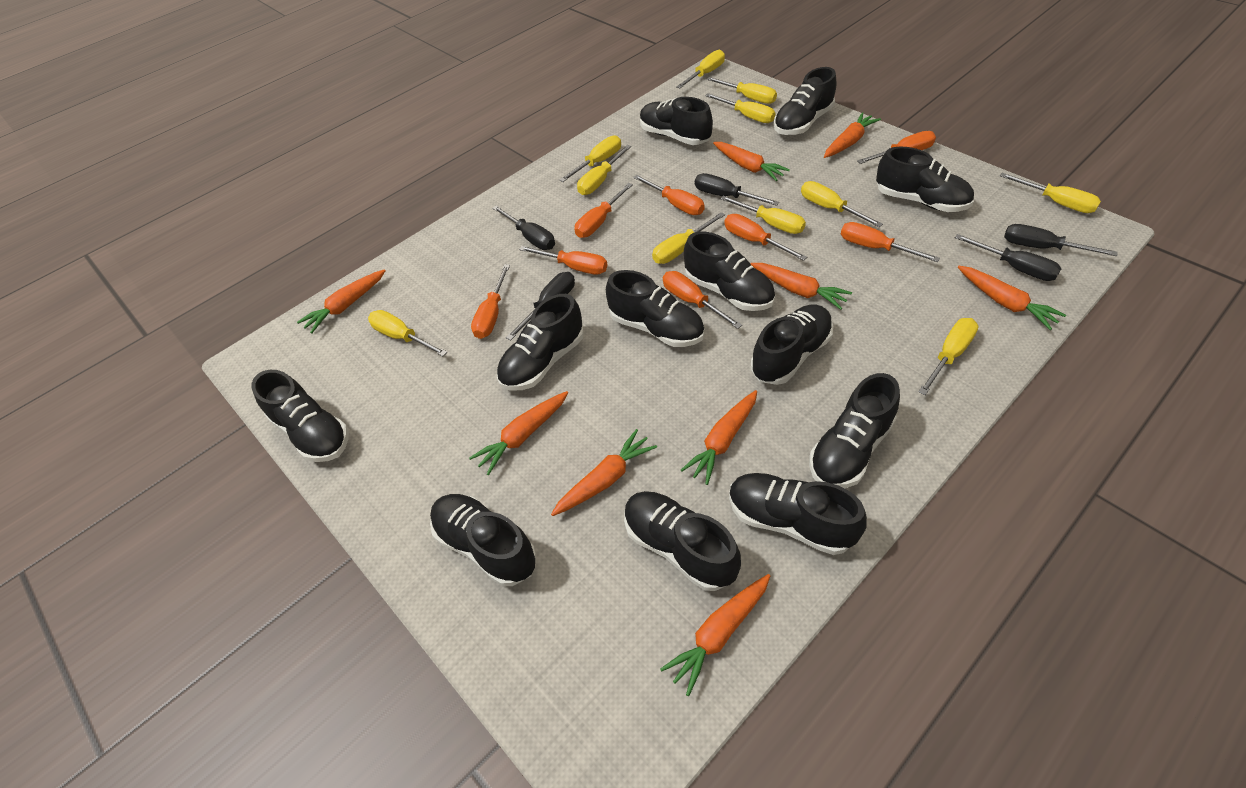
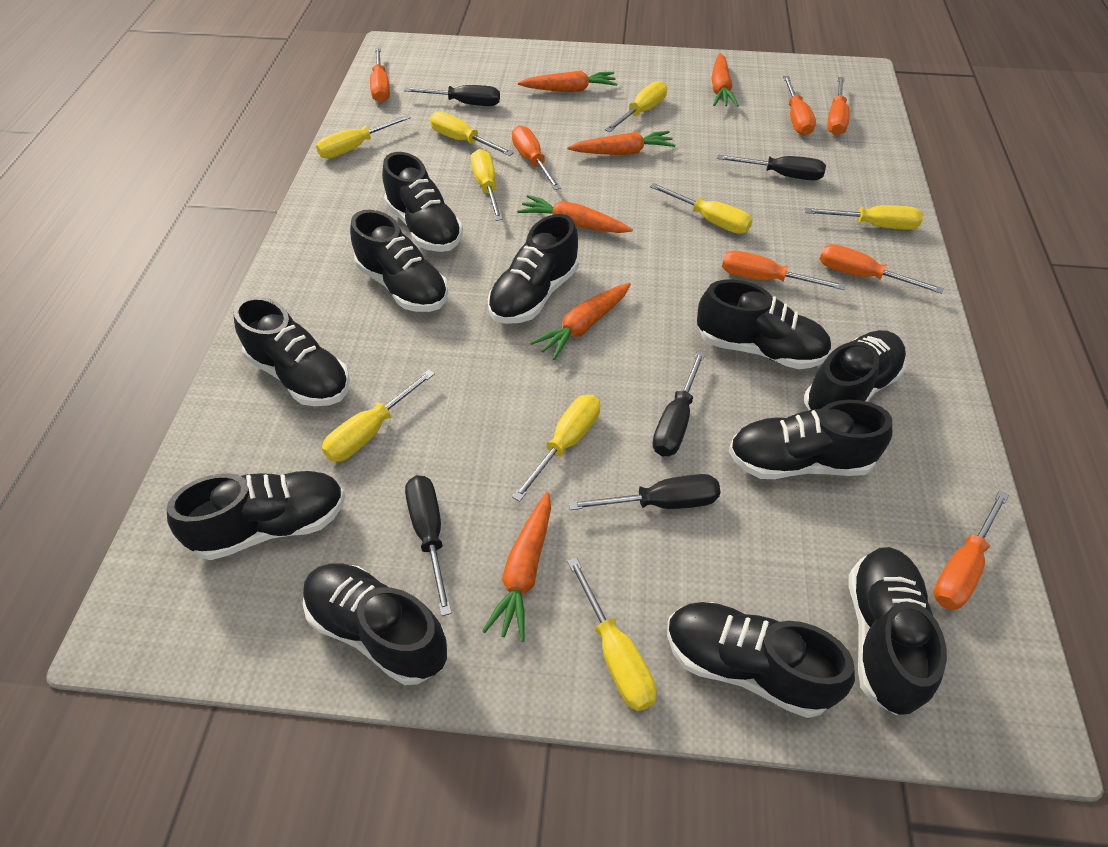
black shoe: 12 -> 11
orange carrot: 9 -> 6
orange screwdriver: 8 -> 7
yellow screwdriver: 11 -> 9

